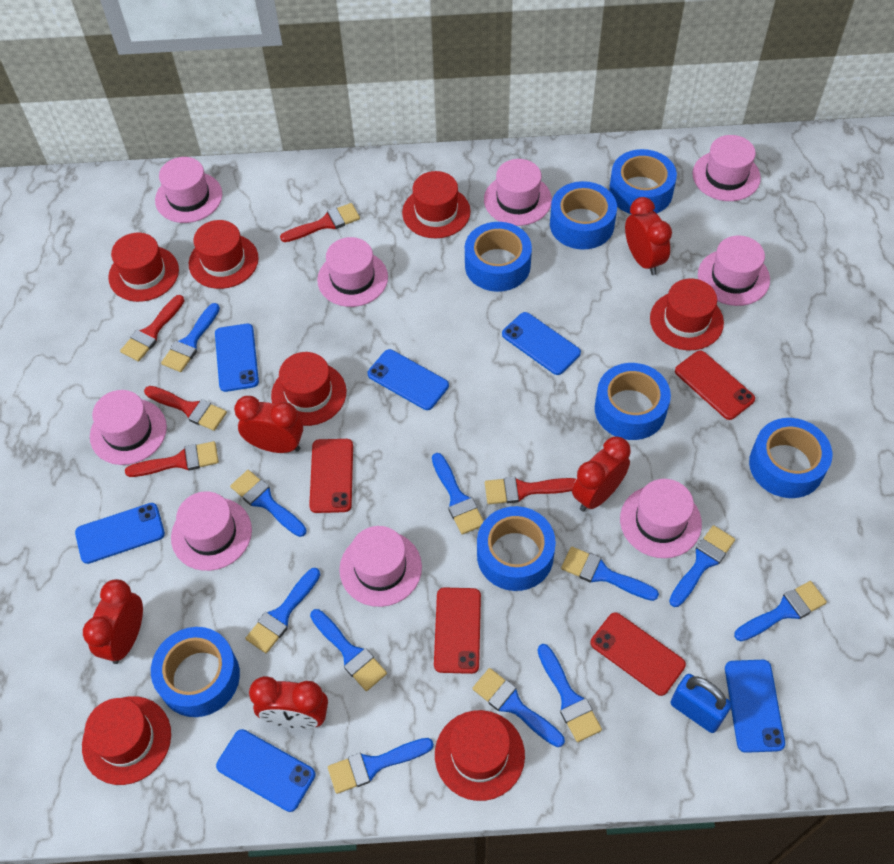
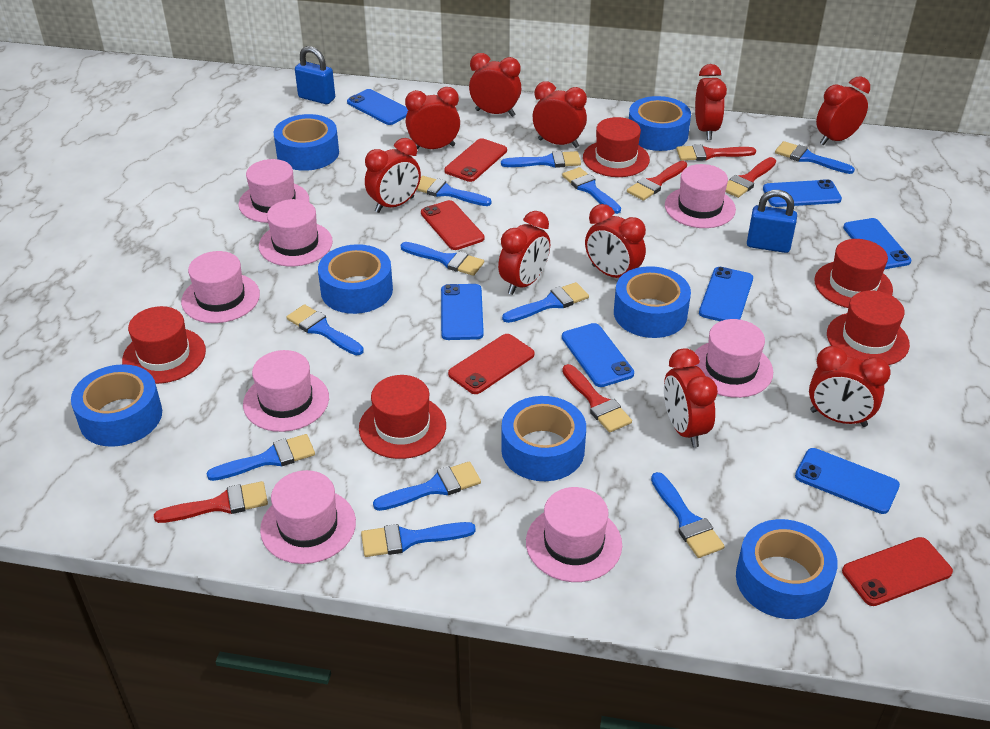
blue padlock: 1 -> 2
blue phone: 6 -> 7
pink hat: 9 -> 8
red clock: 5 -> 10
red hat: 7 -> 5

